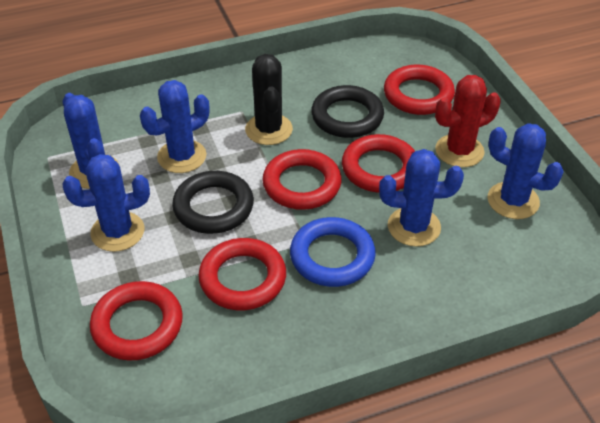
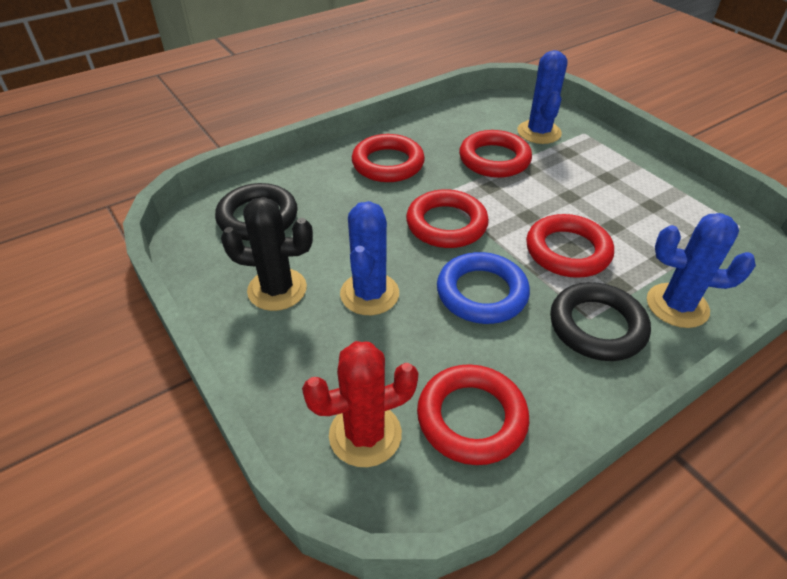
blue cactus: 5 -> 3

